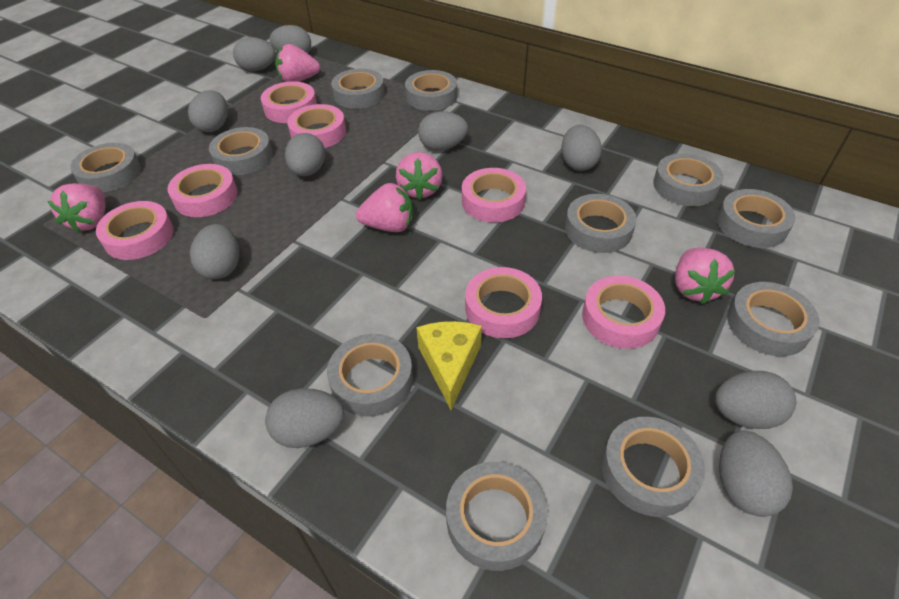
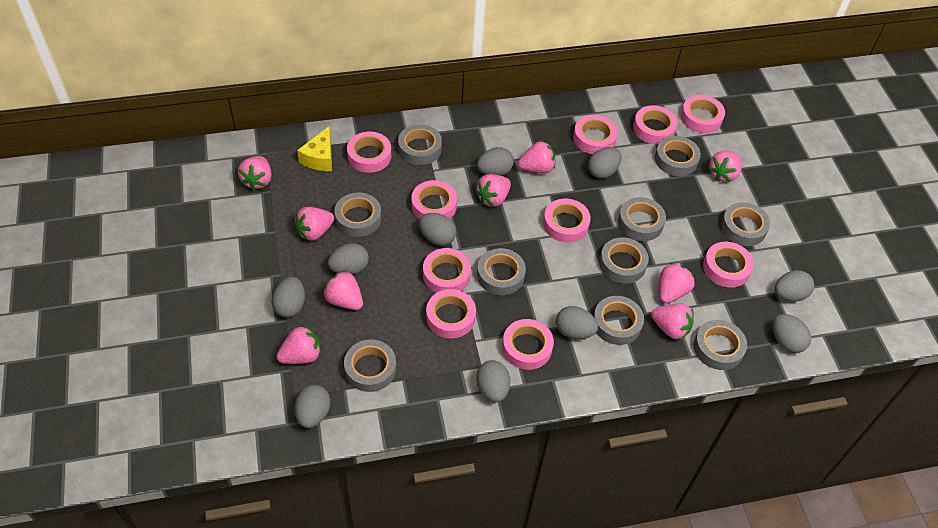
grey tape: 11 -> 10
pink strawberry: 5 -> 9
pink tape: 7 -> 10

